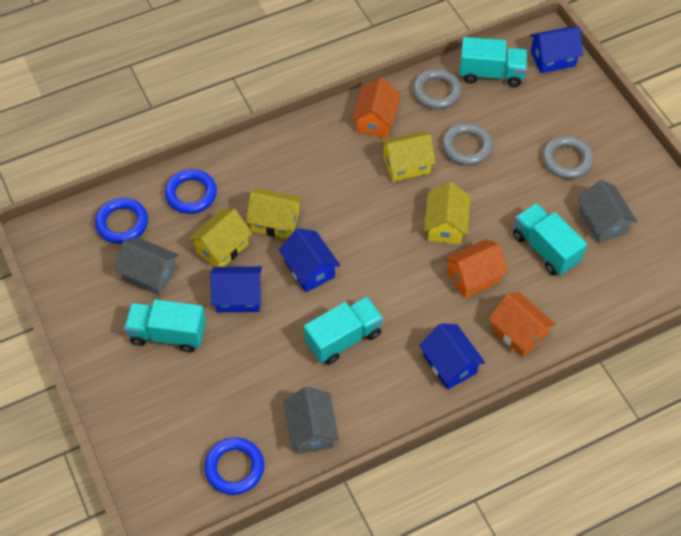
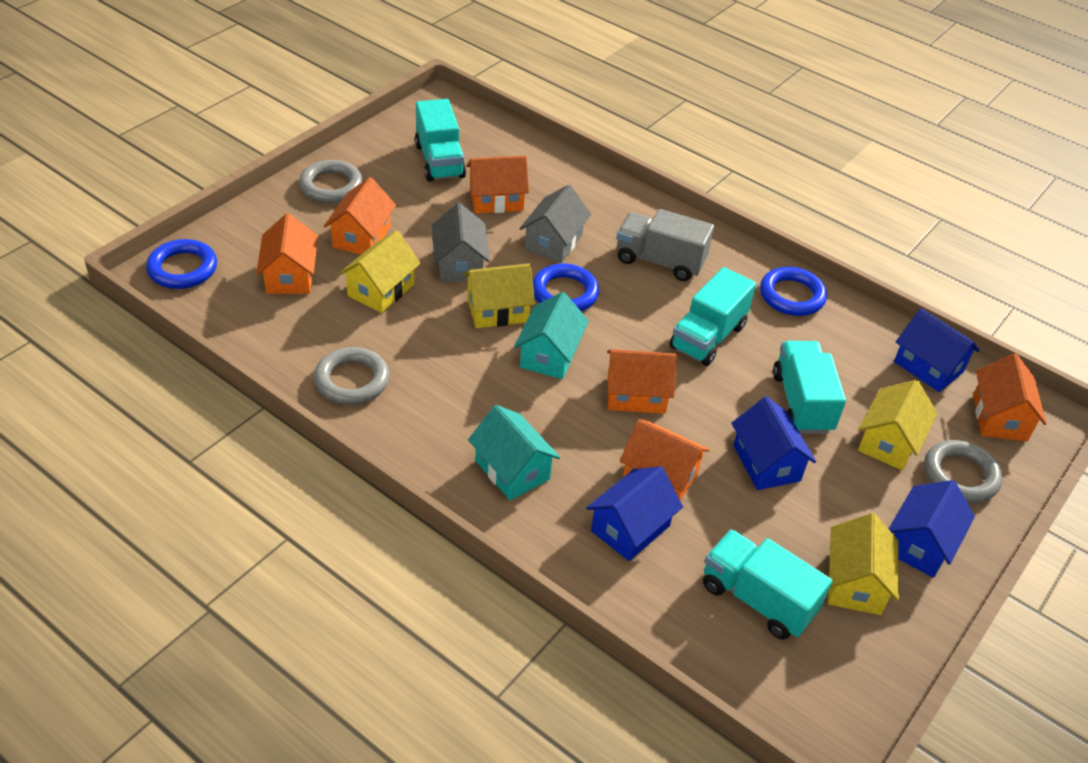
grey house: 3 -> 2
grey truck: 0 -> 1
orange house: 3 -> 6
turquoise house: 0 -> 2

